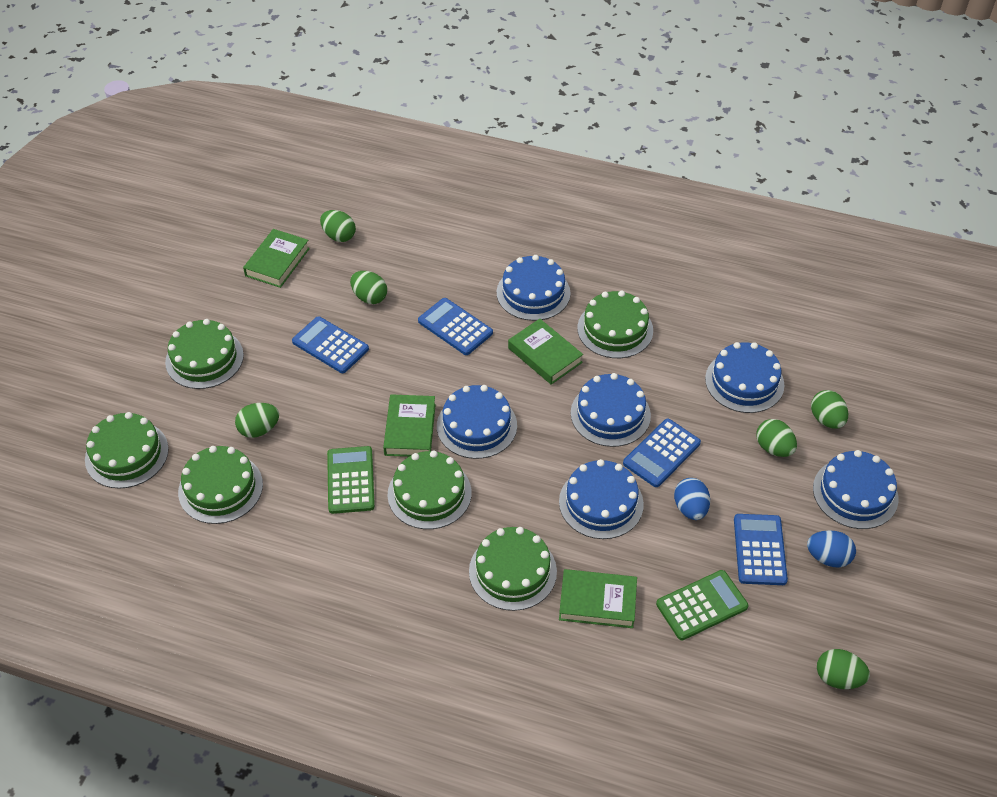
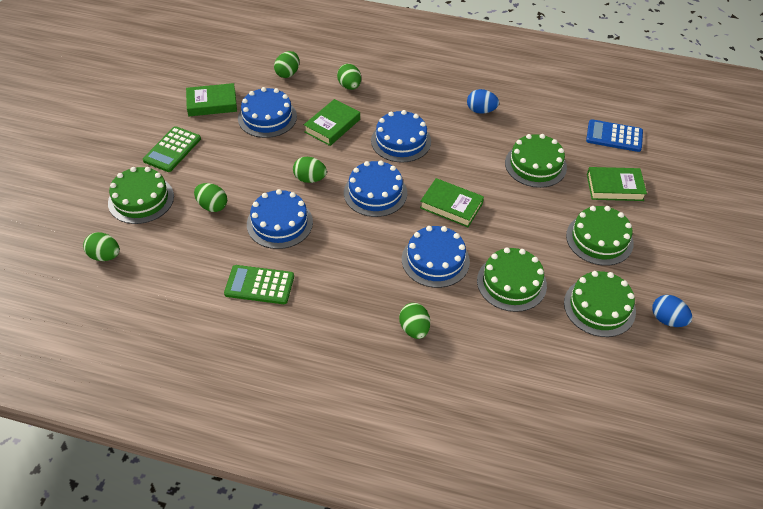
blue cake: 6 -> 5
blue calculator: 4 -> 1
green cake: 6 -> 5

